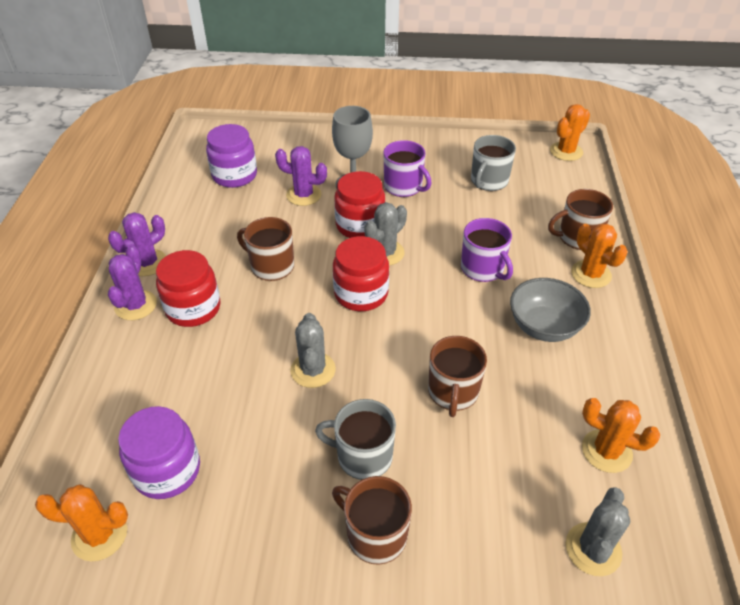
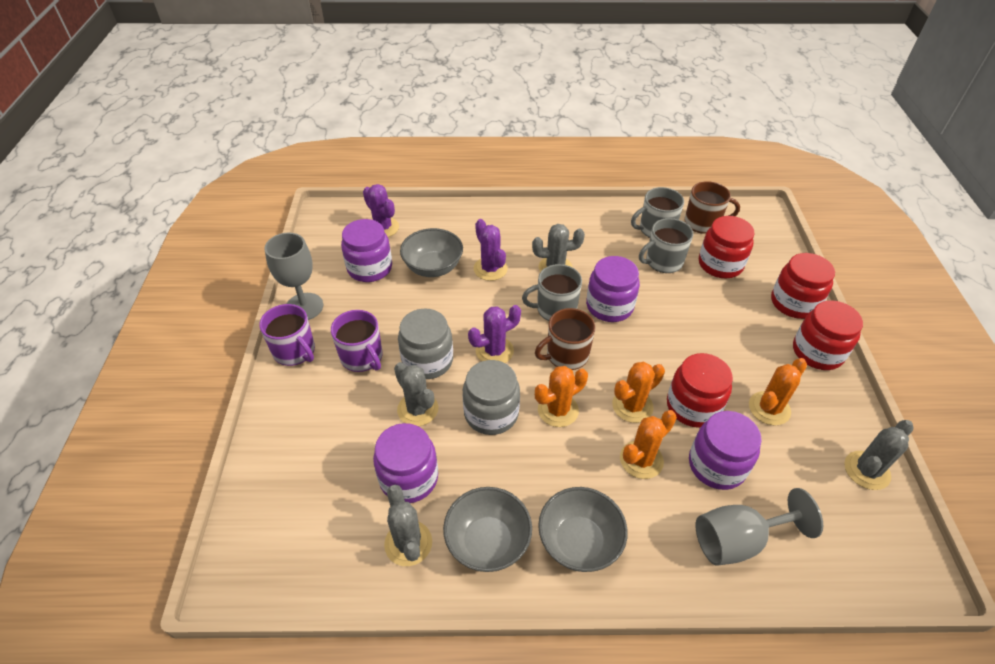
brown mug: 4 -> 2
grey bowl: 1 -> 3
grey cactus: 3 -> 4
grey goblet: 1 -> 2
grey jar: 0 -> 2
grey mug: 2 -> 3
purple jar: 2 -> 4
red jar: 3 -> 4

